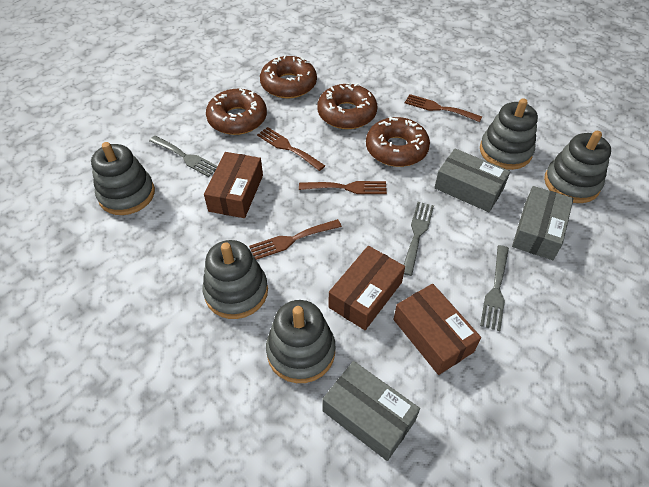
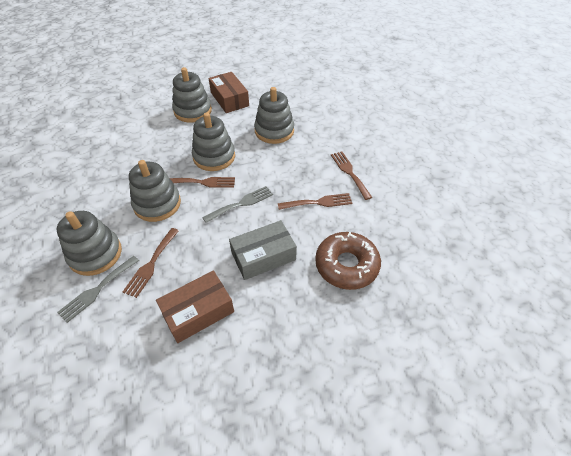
brown box: 3 -> 2
brown donut: 4 -> 1
grey box: 3 -> 1
grey fork: 3 -> 2

